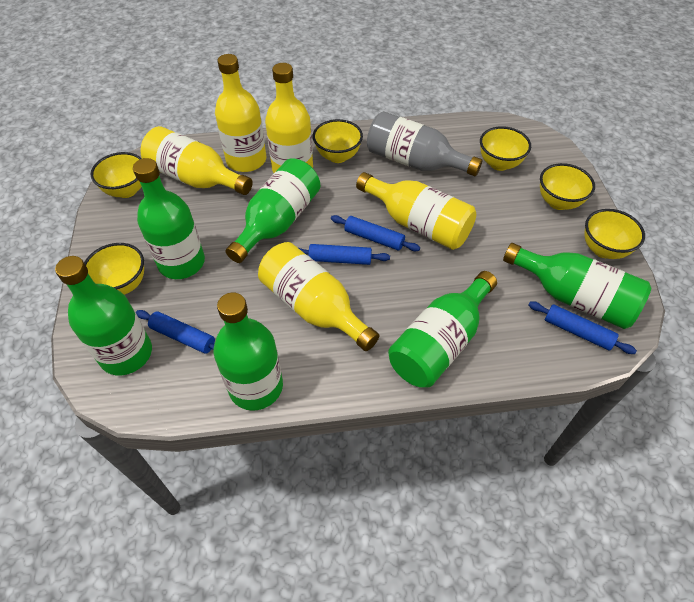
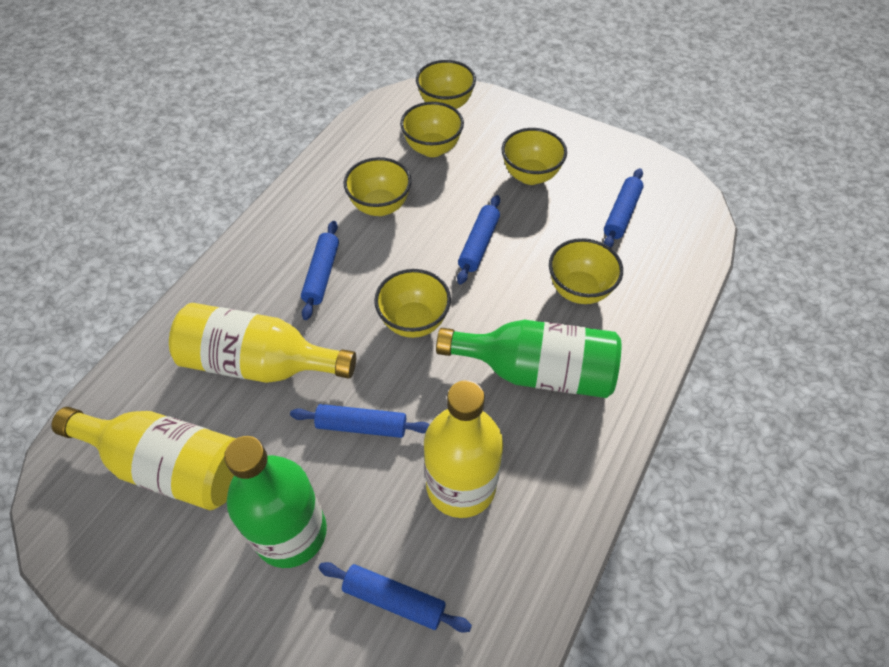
blue rolling pin: 4 -> 5
green bottle: 6 -> 2
grey bottle: 1 -> 0
yellow bottle: 5 -> 3

